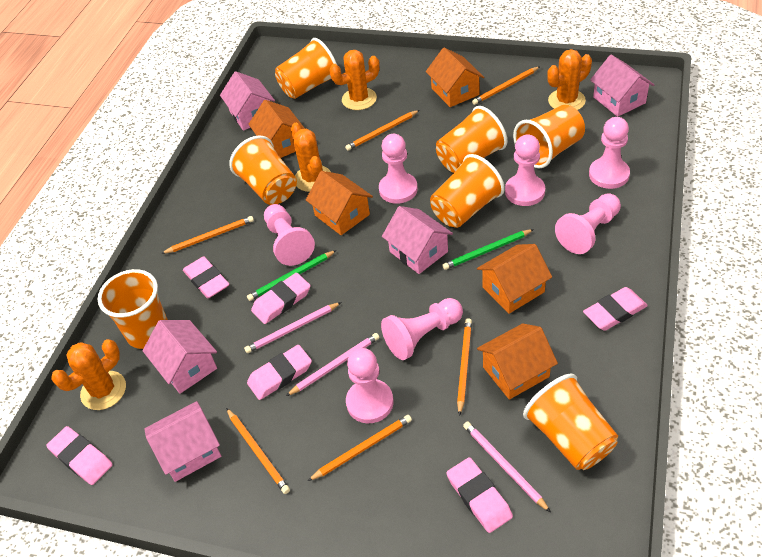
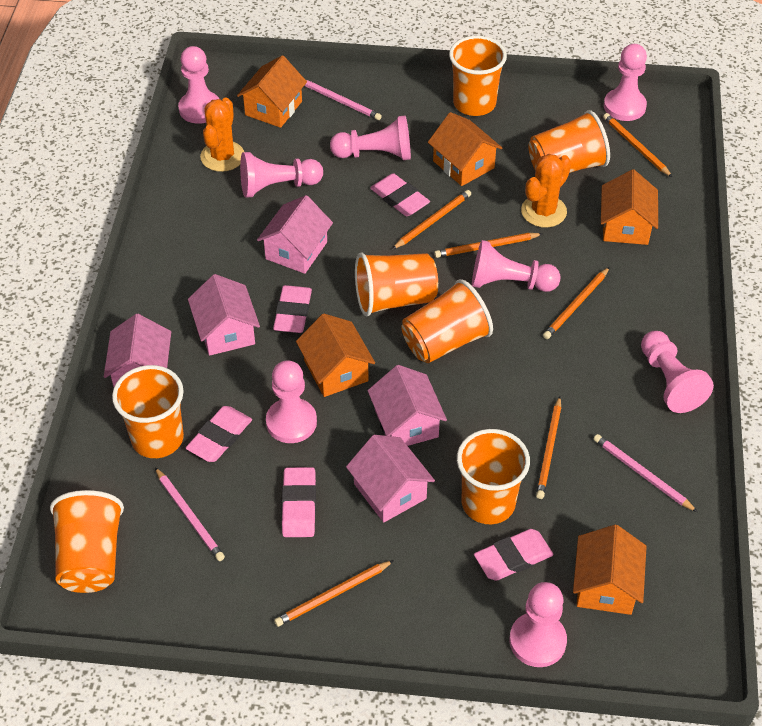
green pencil: 2 -> 0
orange cactus: 4 -> 2
pink eraser: 6 -> 5
pink pawn: 7 -> 8

